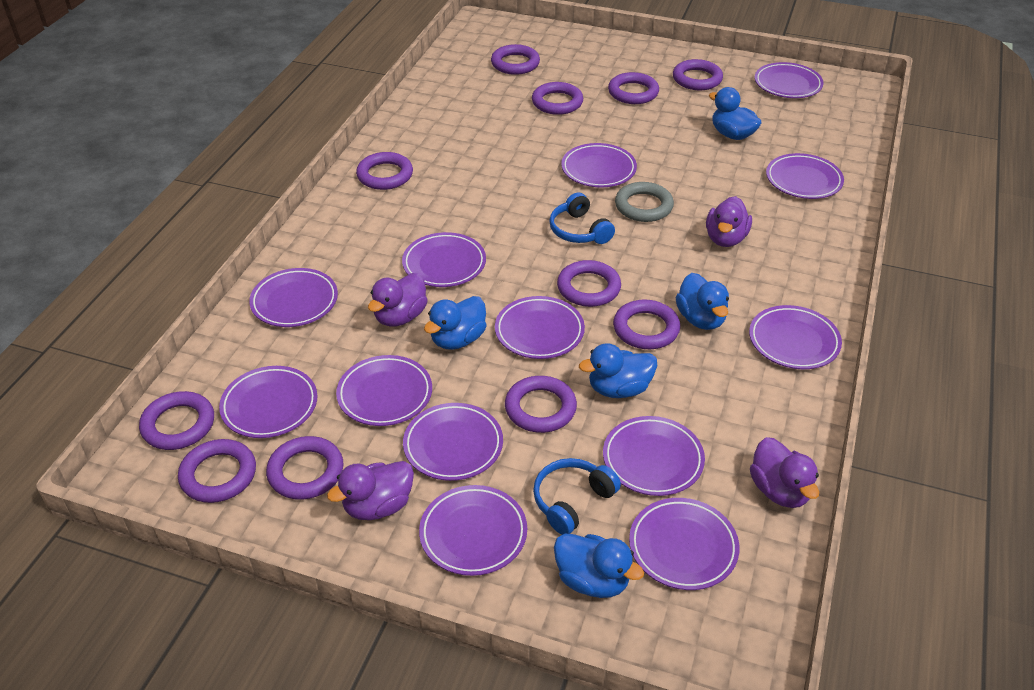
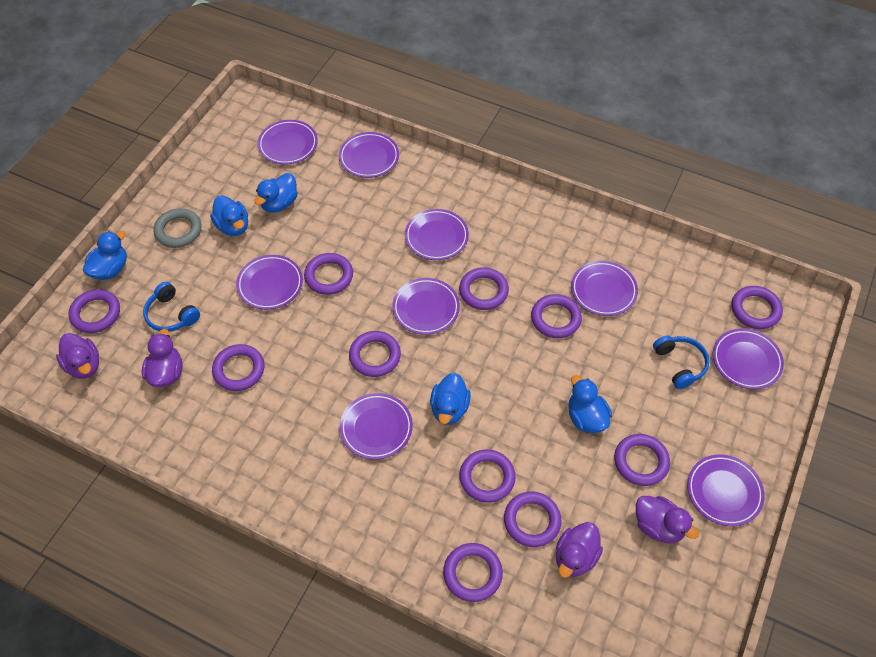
purple plate: 13 -> 9

